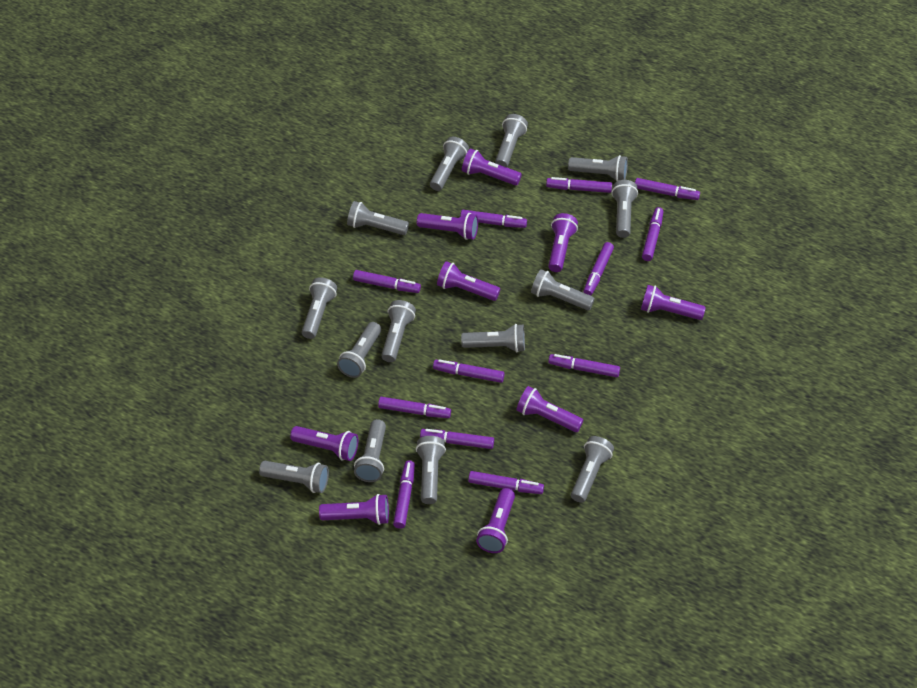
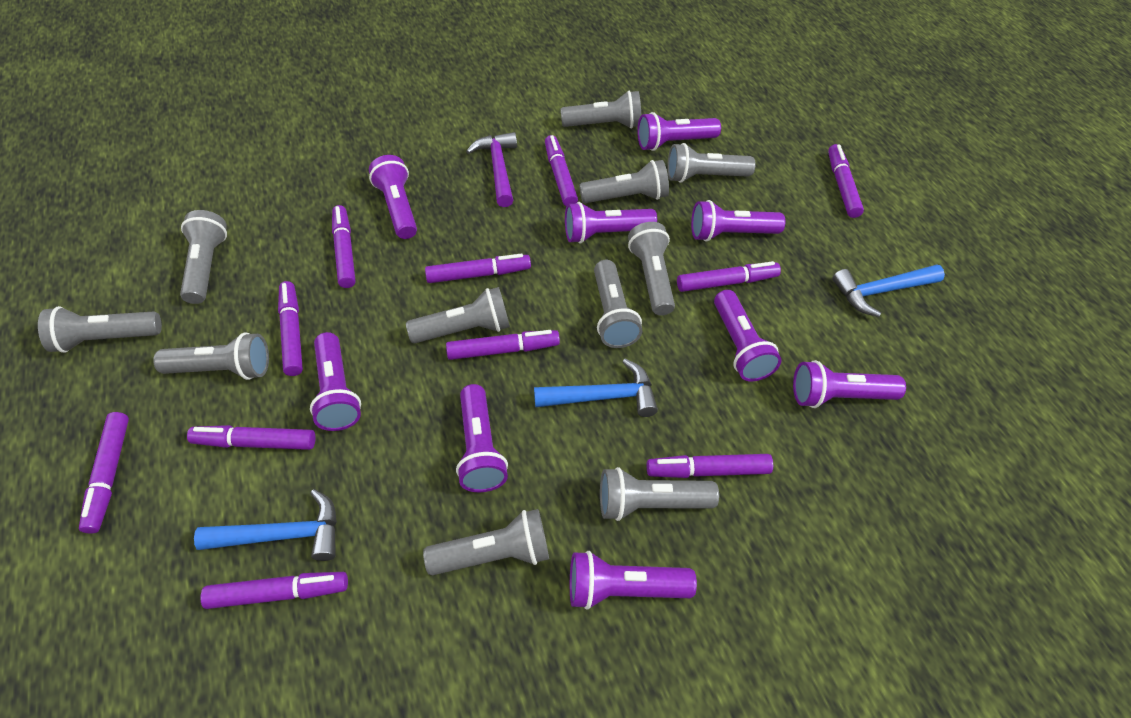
blue hammer: 0 -> 3
grey flashlight: 14 -> 11
purple hammer: 0 -> 1
purple marker: 12 -> 11

